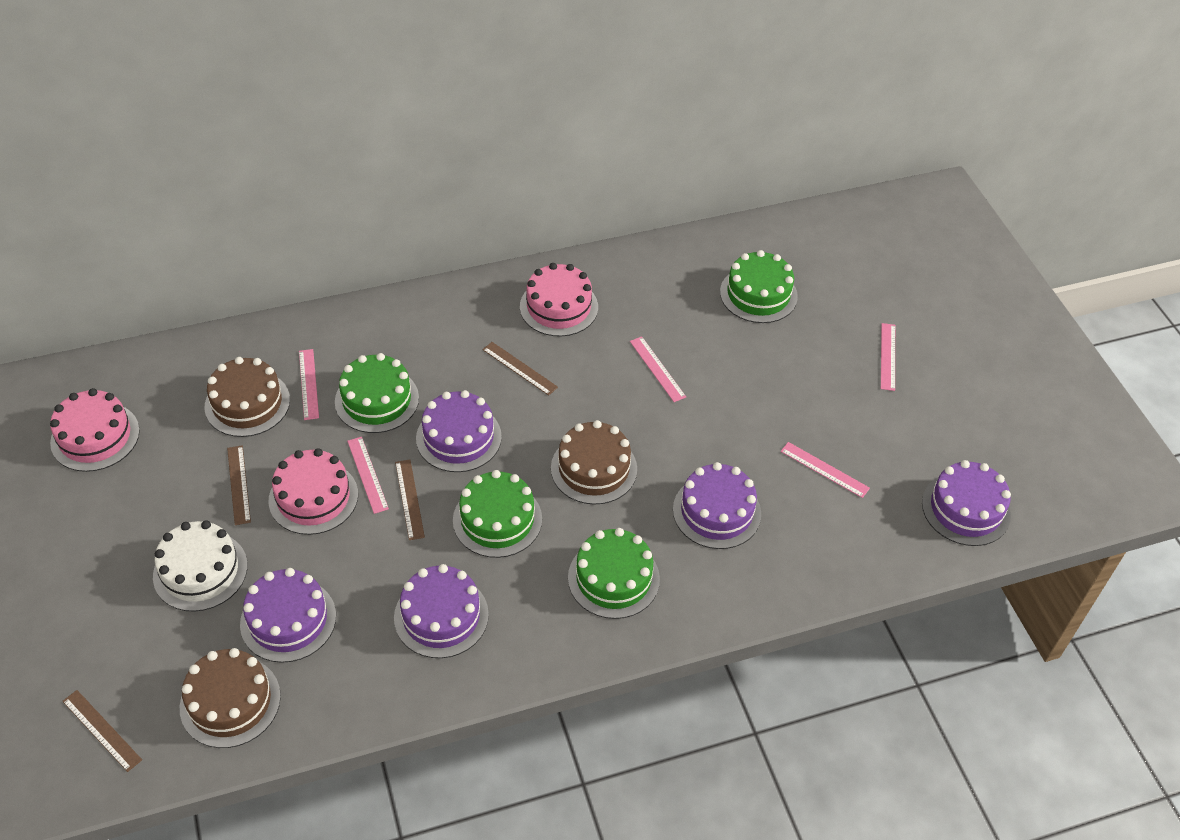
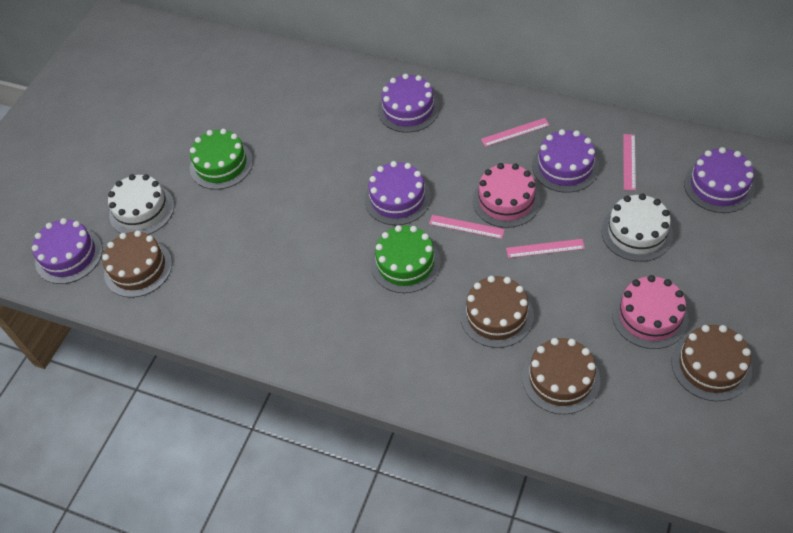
brown cake: 3 -> 4
brown ruler: 4 -> 0
green cake: 4 -> 2
pink cake: 3 -> 2
pink ruler: 5 -> 4
white cake: 1 -> 2

